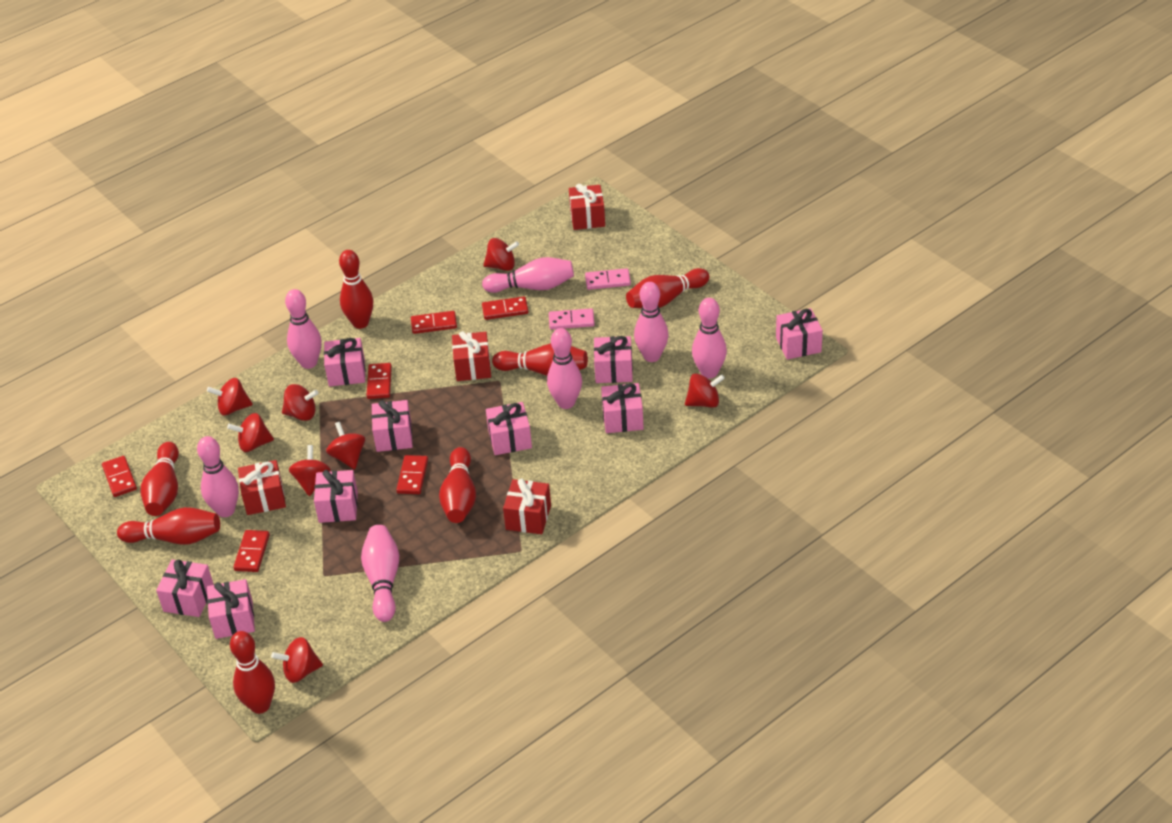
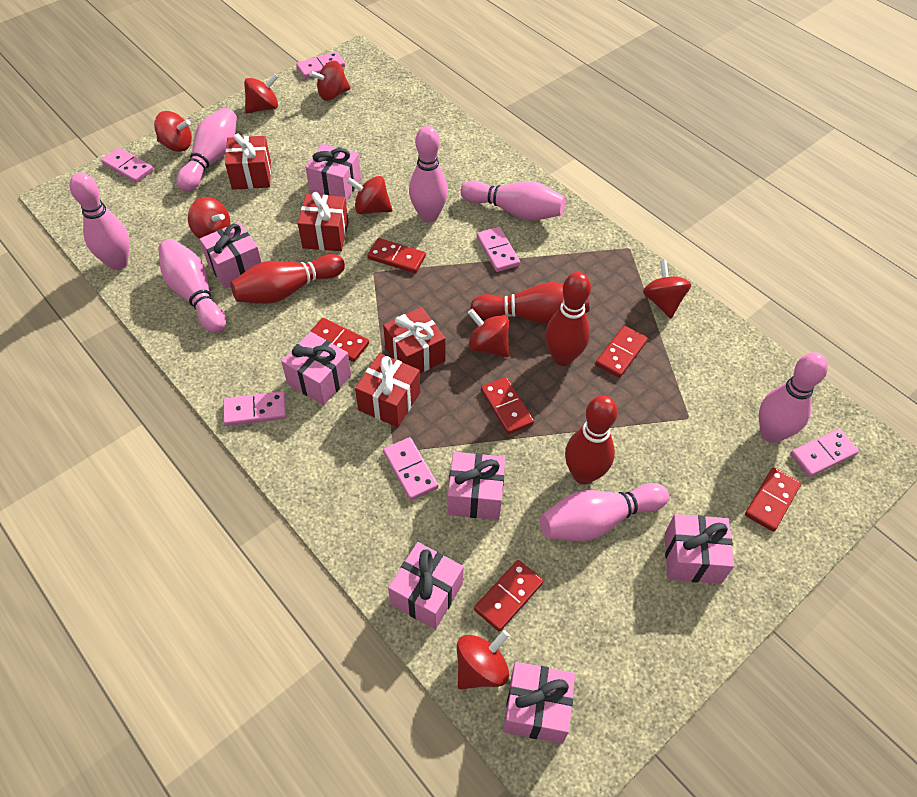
pink domino: 2 -> 6
pink gift: 9 -> 7
red bowling pin: 7 -> 4

